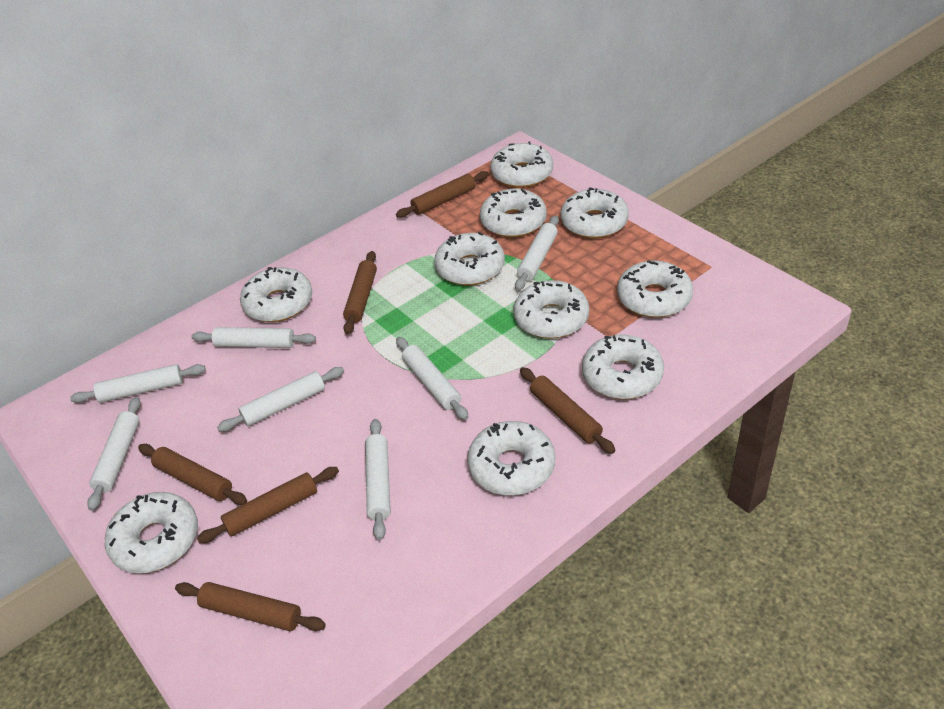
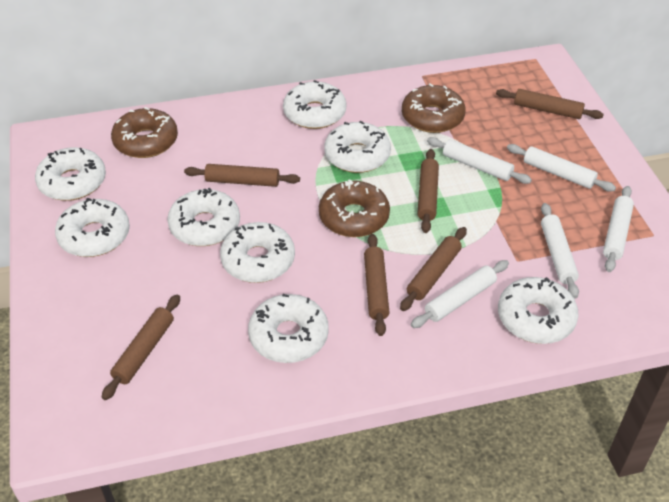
brown donut: 0 -> 3
white donut: 10 -> 8
white rolling pin: 7 -> 5

